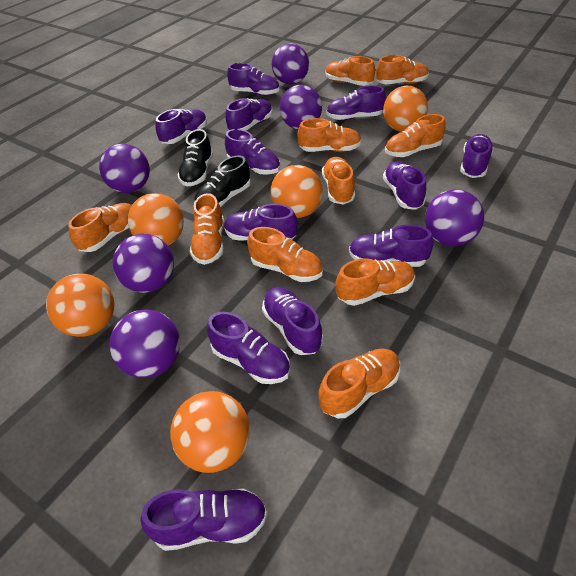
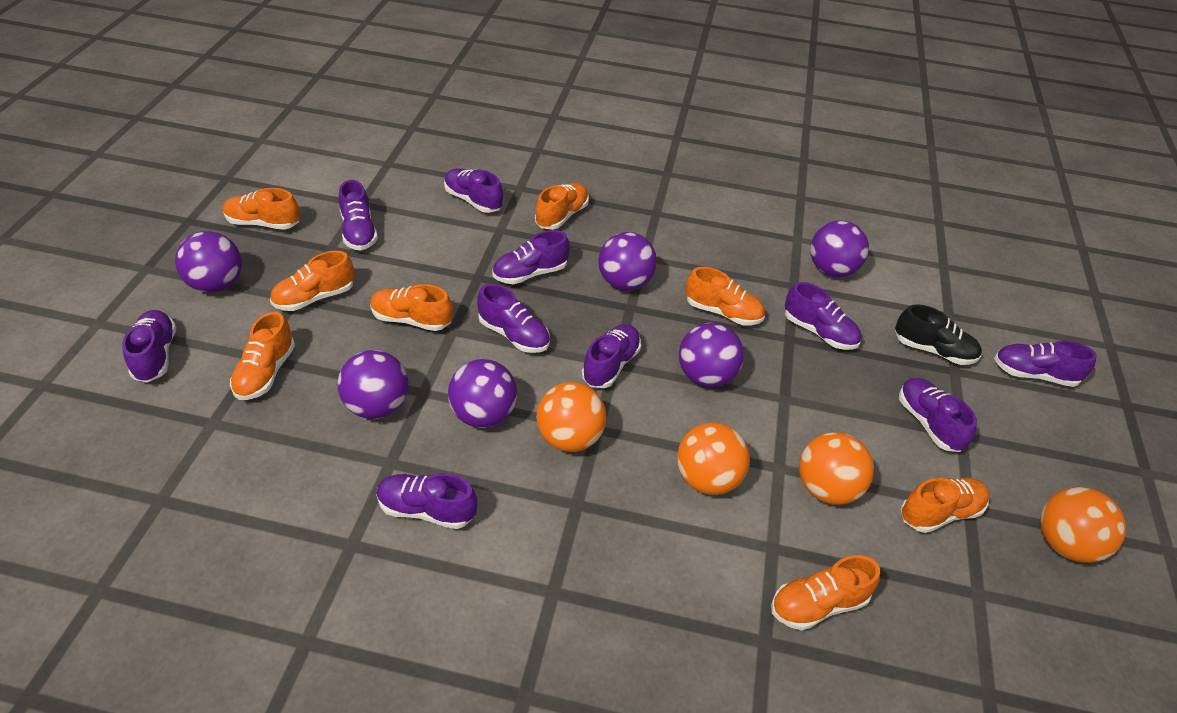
black shoe: 2 -> 1
orange ball: 5 -> 4
orange shoe: 10 -> 8
purple shoe: 12 -> 10

